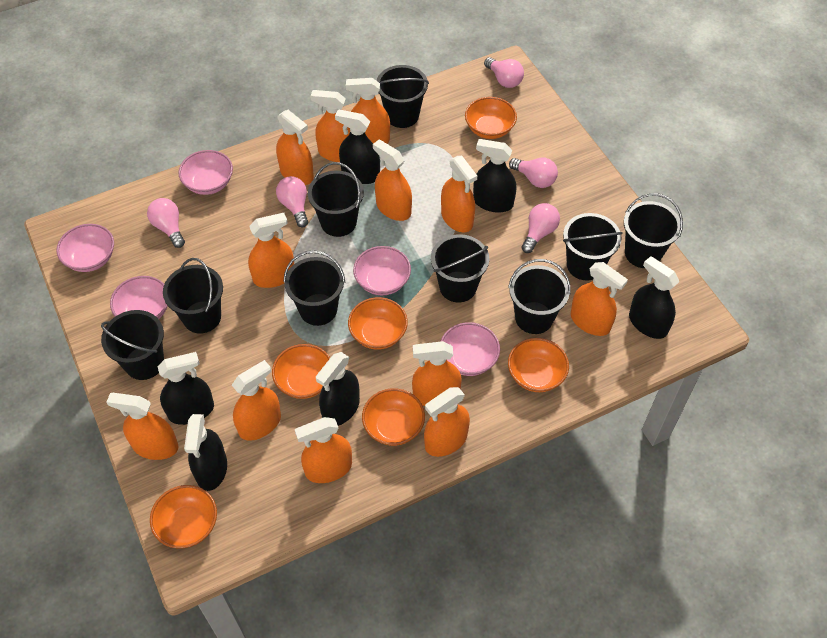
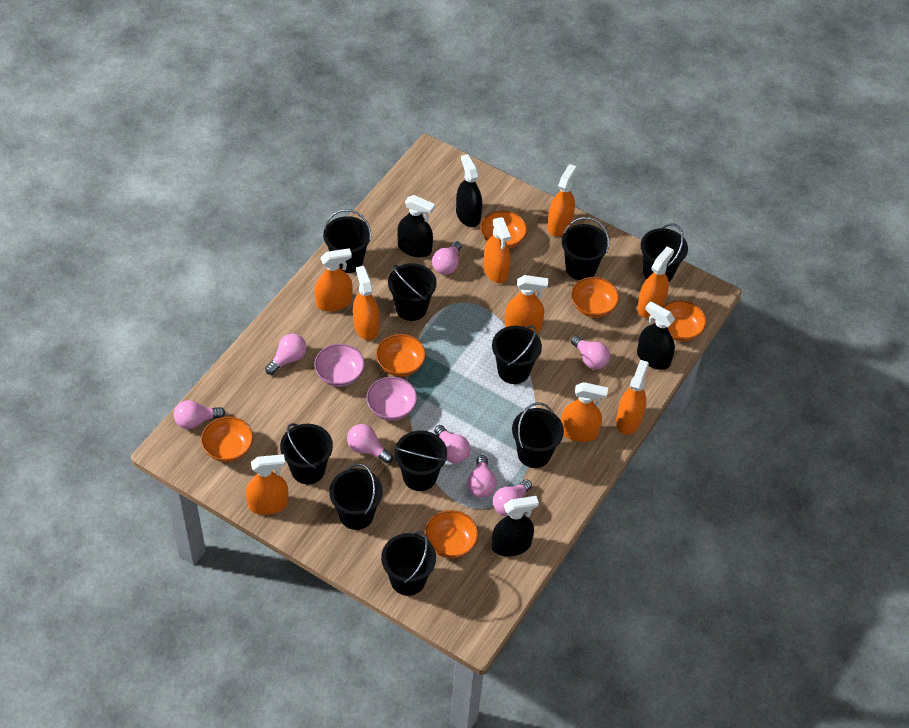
black bucket: 9 -> 10
black spray bottle: 6 -> 4
orange spray bottle: 12 -> 9
pink bowl: 5 -> 2
pink light bulb: 5 -> 8

